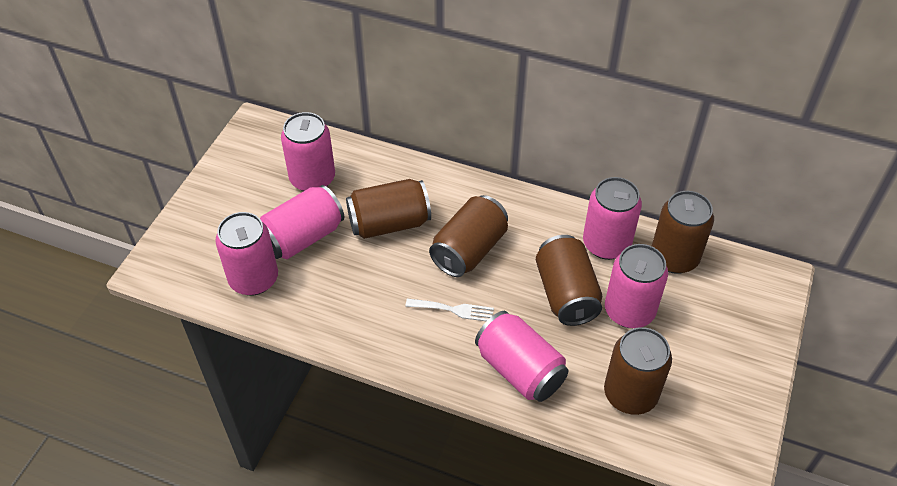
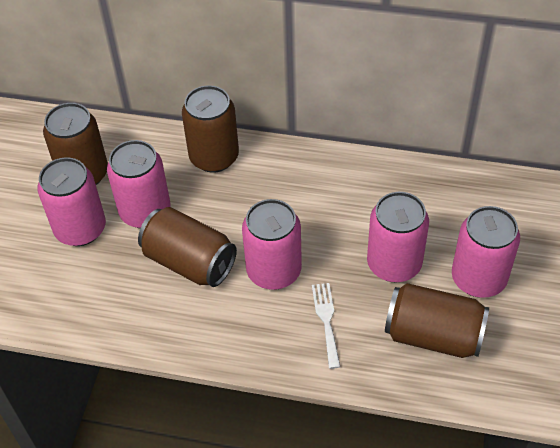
brown can: 5 -> 4
pink can: 6 -> 5

